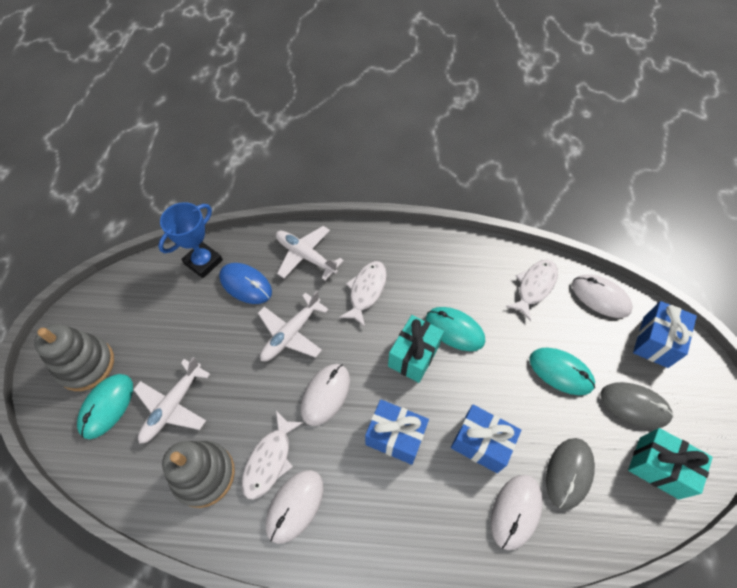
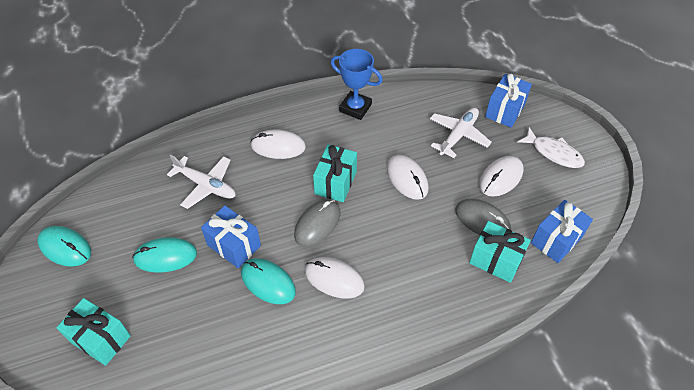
blue mouse: 1 -> 0
grey stacking toy: 2 -> 0
turquoise gift: 2 -> 3
white fish: 3 -> 1
white plane: 3 -> 2

